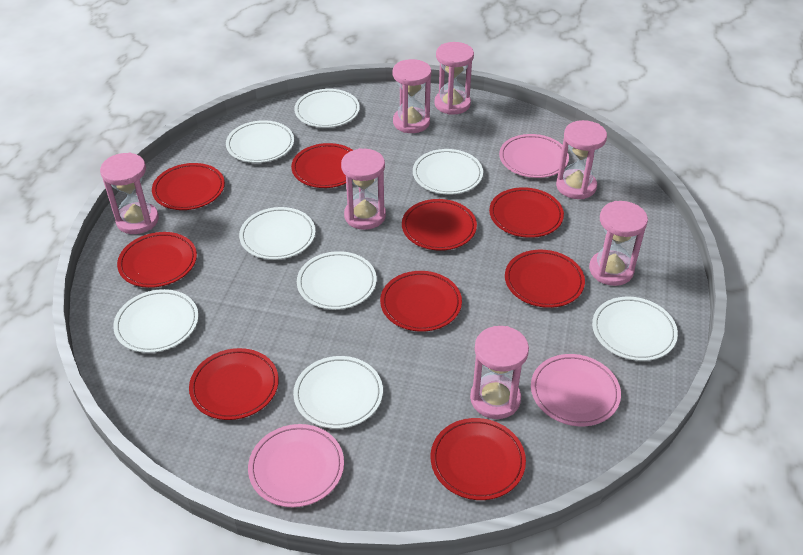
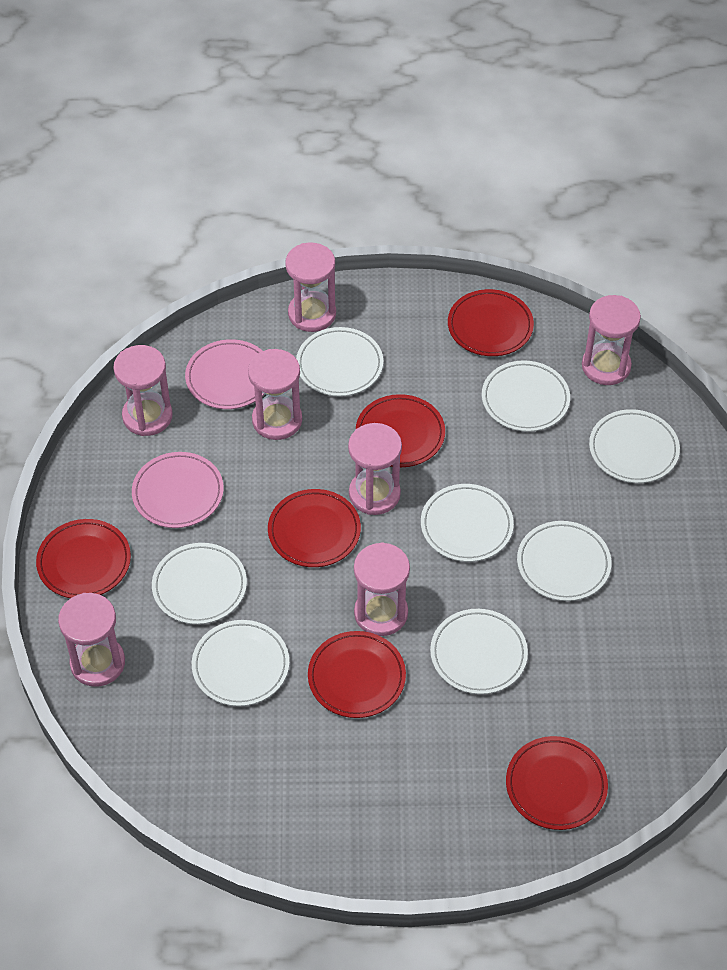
pink plate: 3 -> 2
red plate: 9 -> 6

